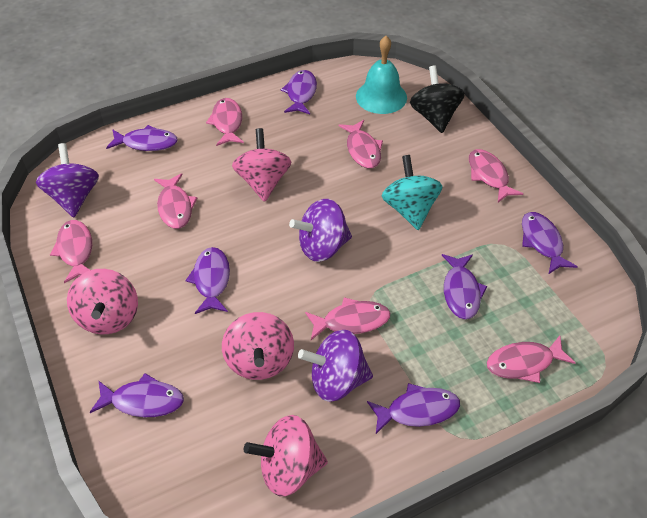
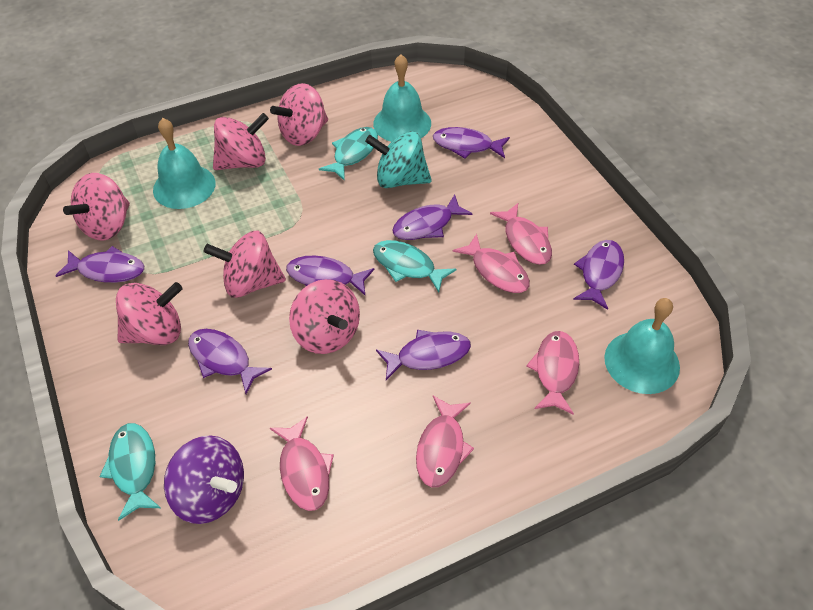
black spinning top: 1 -> 0
pink fish: 7 -> 5
pink spinning top: 4 -> 6
purple spinning top: 3 -> 1
turquoise bell: 1 -> 3
turquoise fish: 0 -> 3

